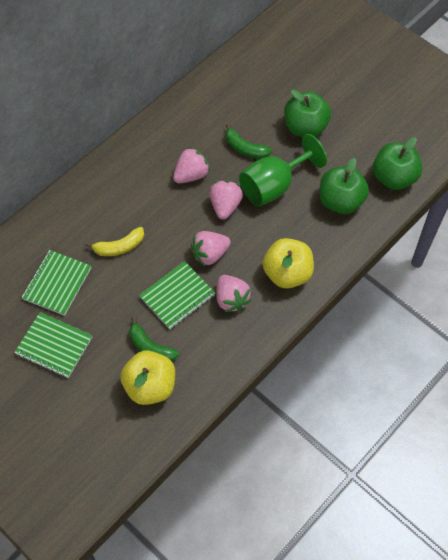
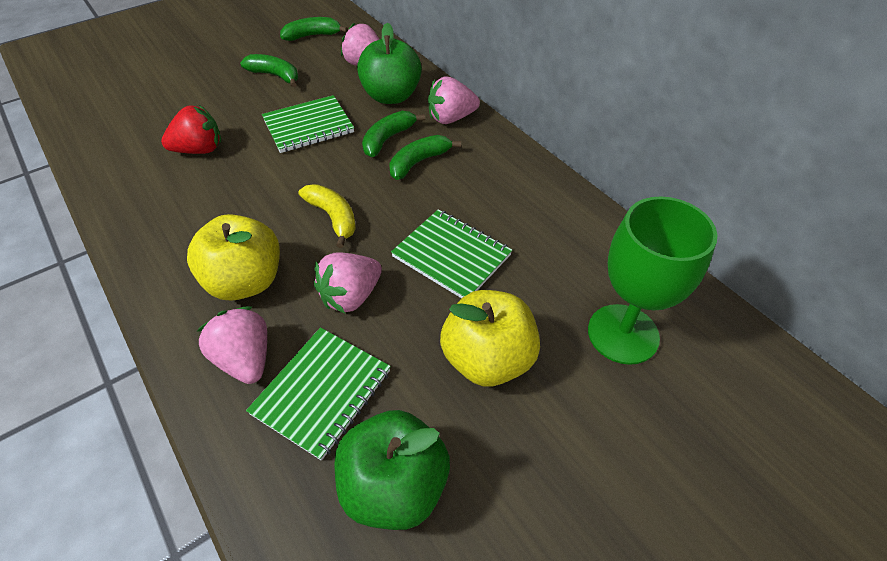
green apple: 3 -> 2
green banana: 2 -> 4
red strawberry: 0 -> 1

